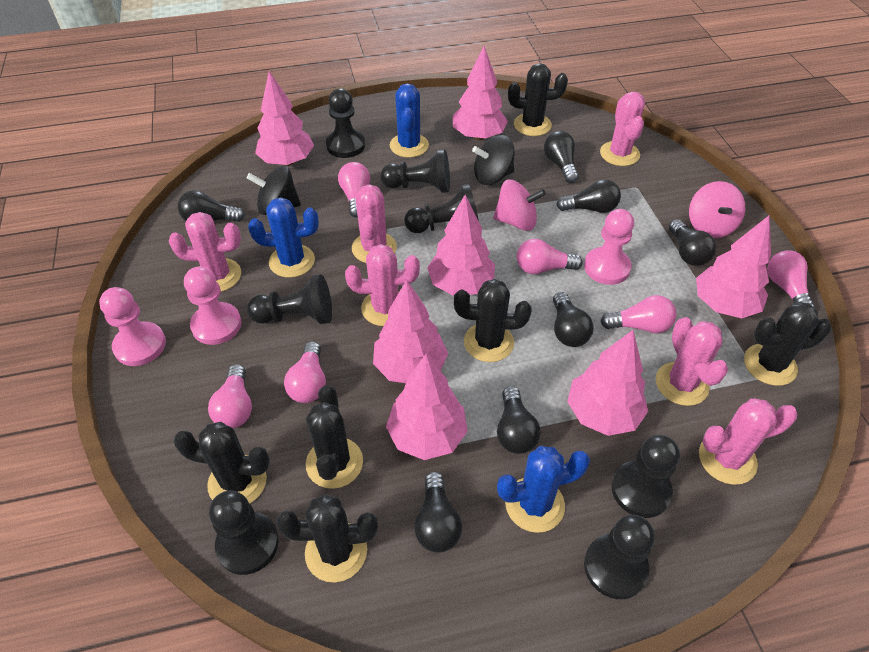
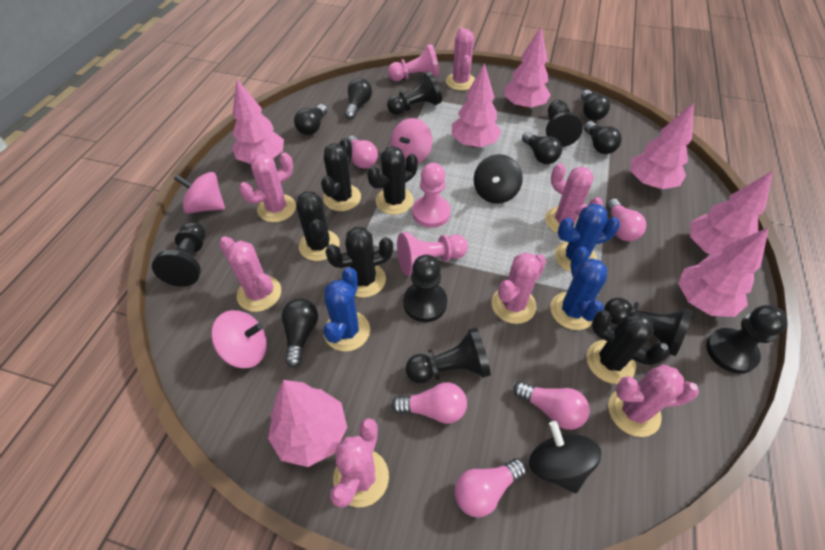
black cactus: 6 -> 5
black light bulb: 7 -> 6
pink cactus: 6 -> 7
pink light bulb: 6 -> 5
pink spinning top: 2 -> 3

